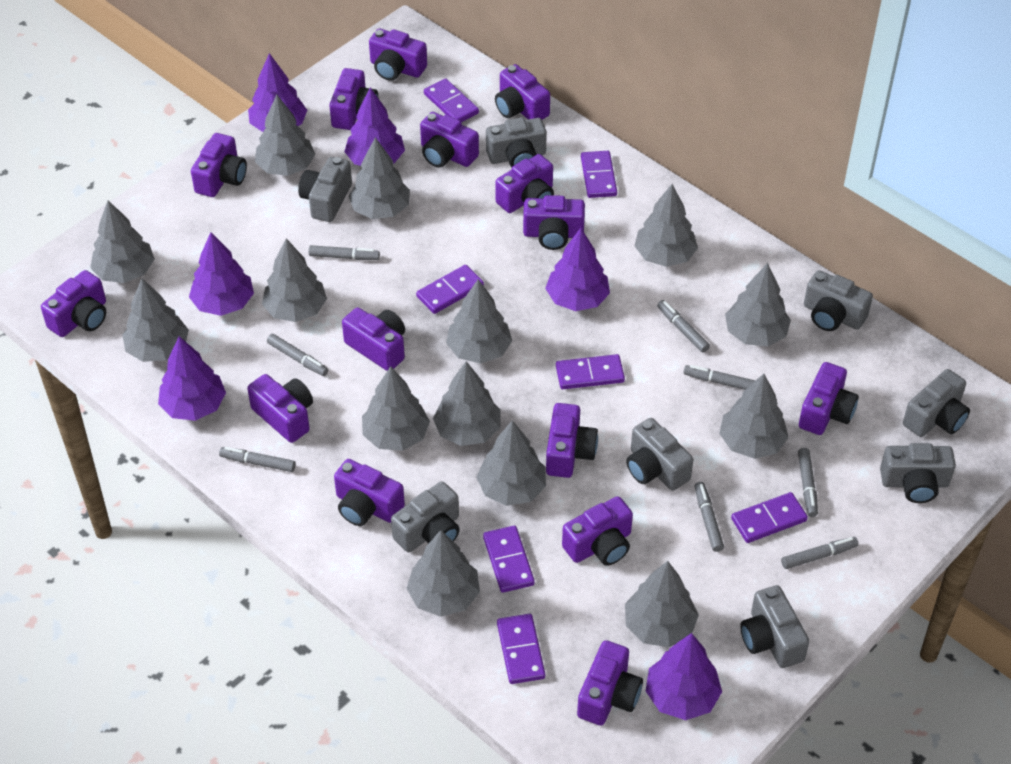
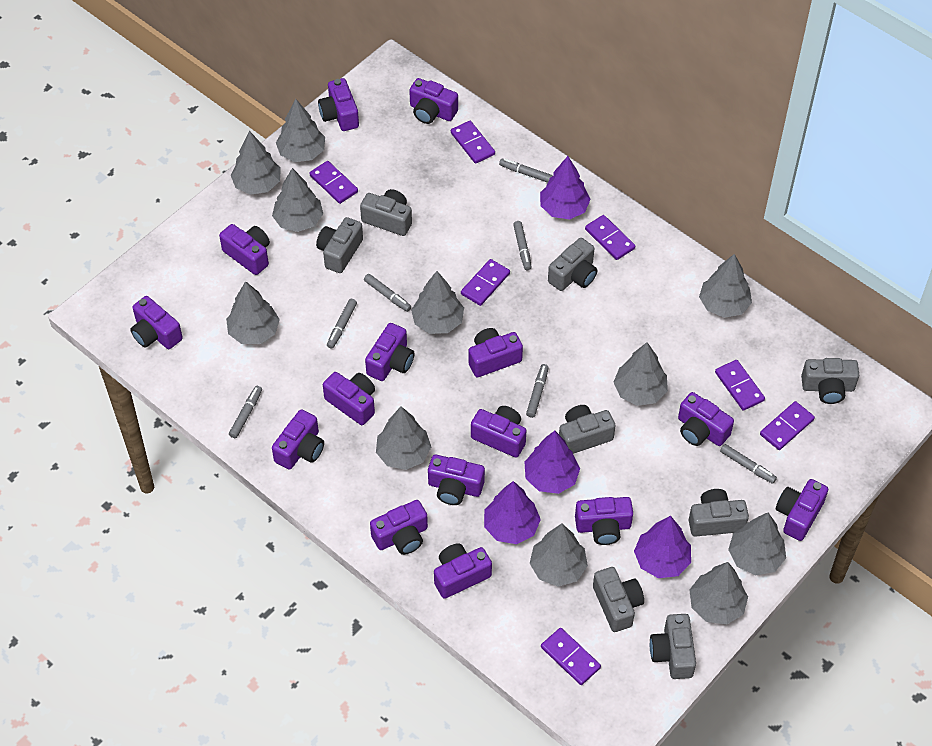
grey marker: 8 -> 7
grey tree: 14 -> 11
purple tree: 6 -> 4

